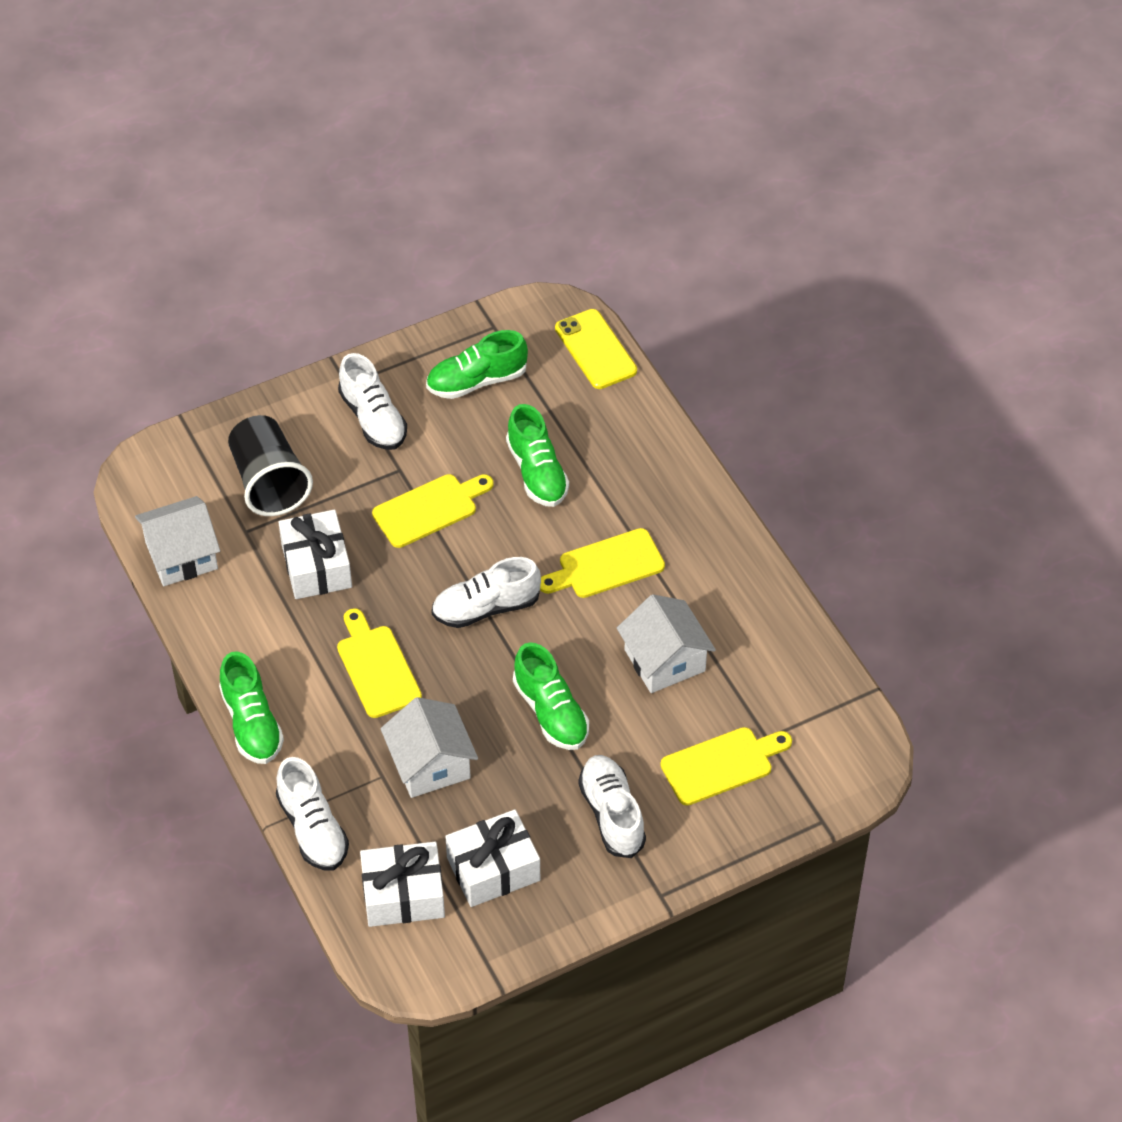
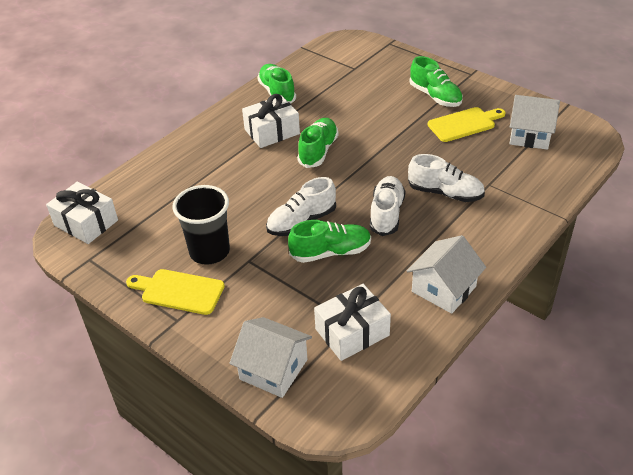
white shoe: 4 -> 3
yellow cutting board: 4 -> 2
yellow phone: 1 -> 0

